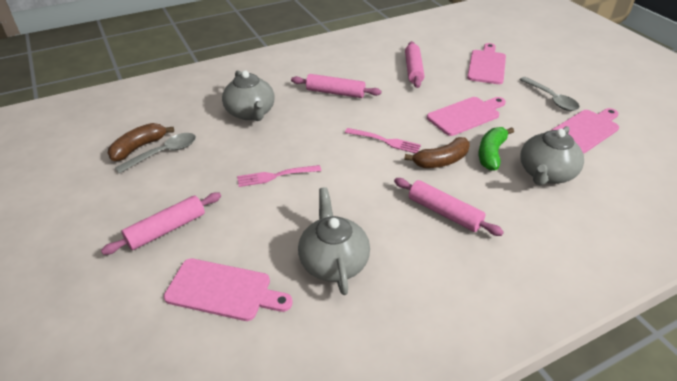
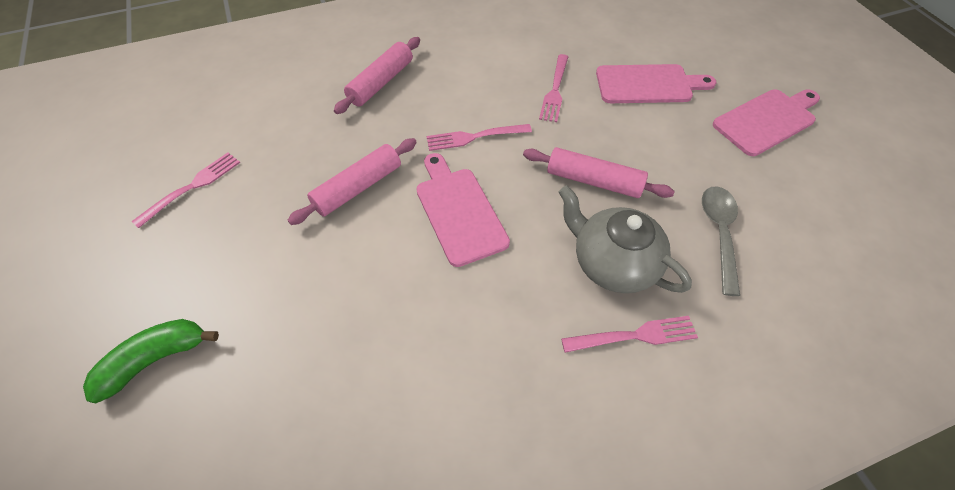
brown banana: 2 -> 0
grey spoon: 2 -> 1
grey teapot: 3 -> 1
pink cutting board: 4 -> 3
pink fork: 2 -> 4
pink rolling pin: 4 -> 3

